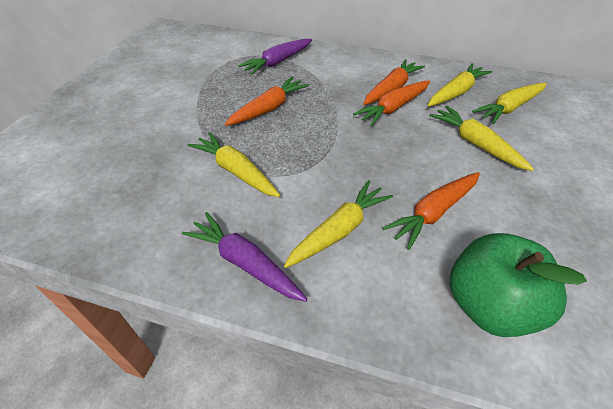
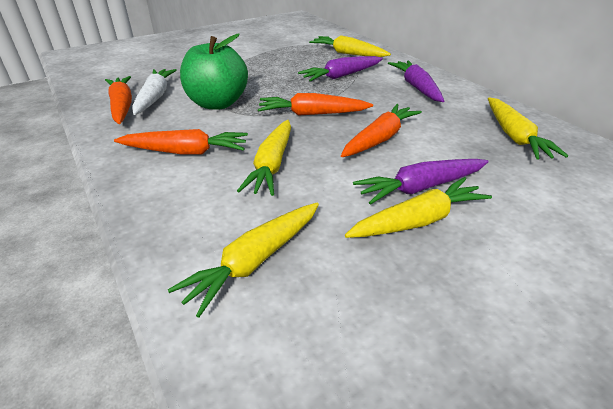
purple carrot: 2 -> 3
white carrot: 0 -> 1

